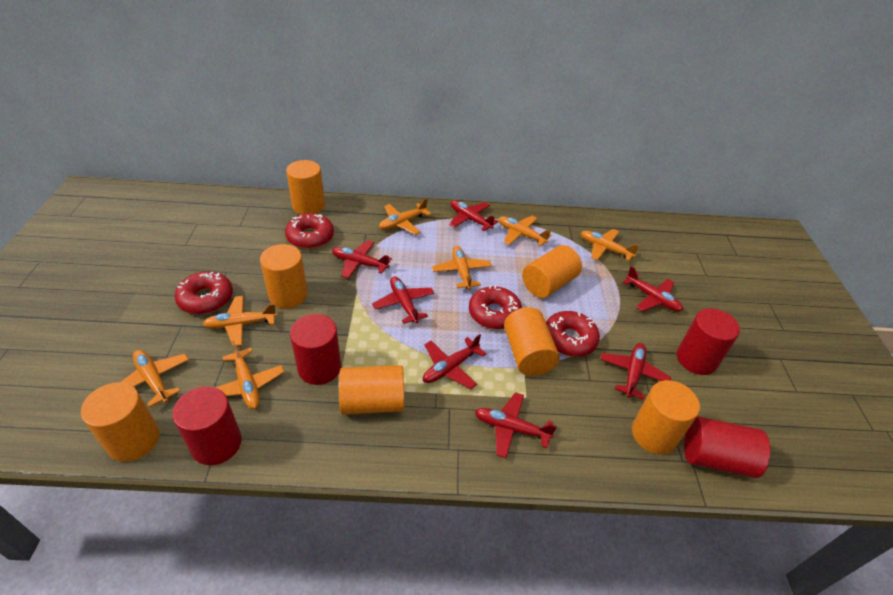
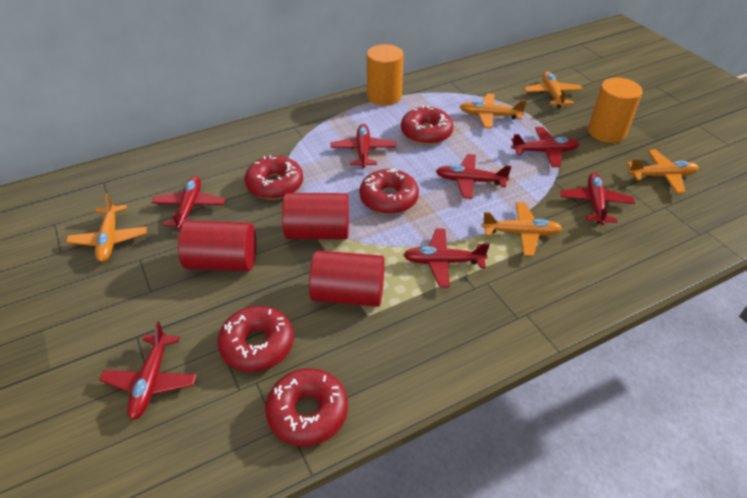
orange cylinder: 7 -> 2
orange plane: 7 -> 5
red cylinder: 4 -> 3
red donut: 4 -> 5

